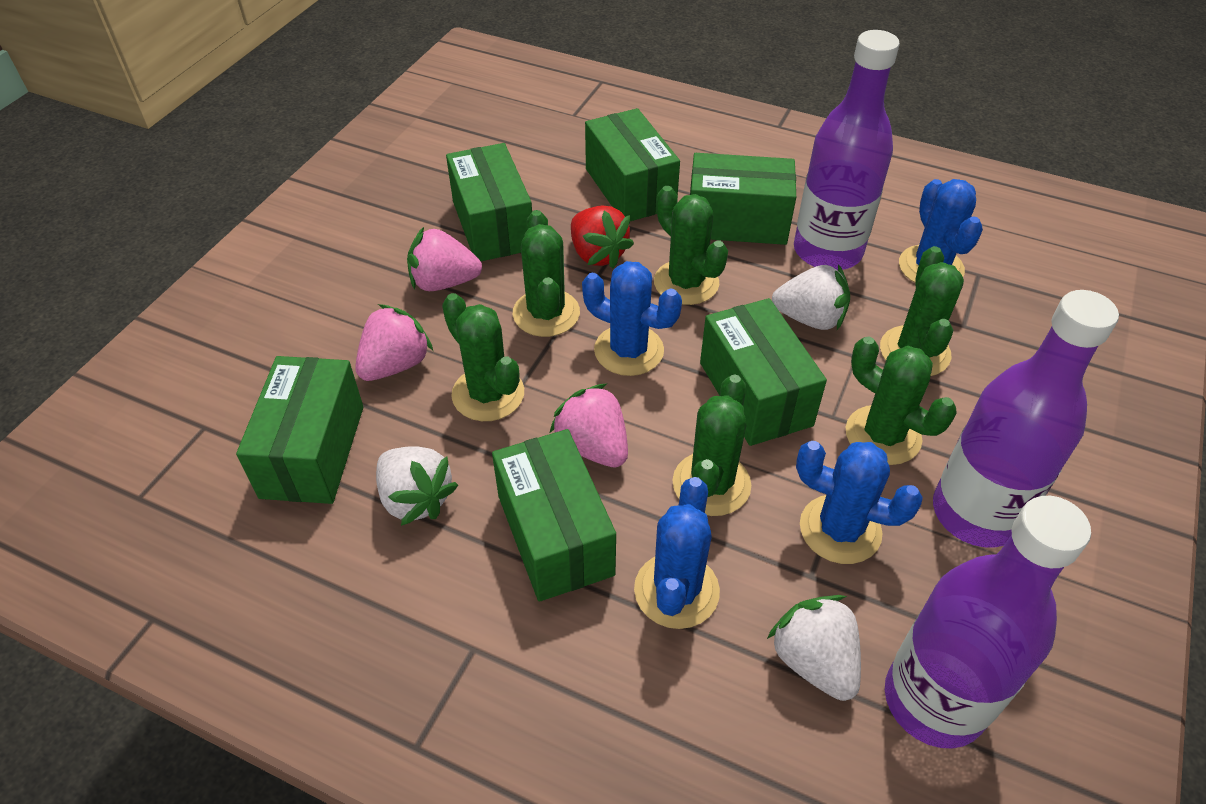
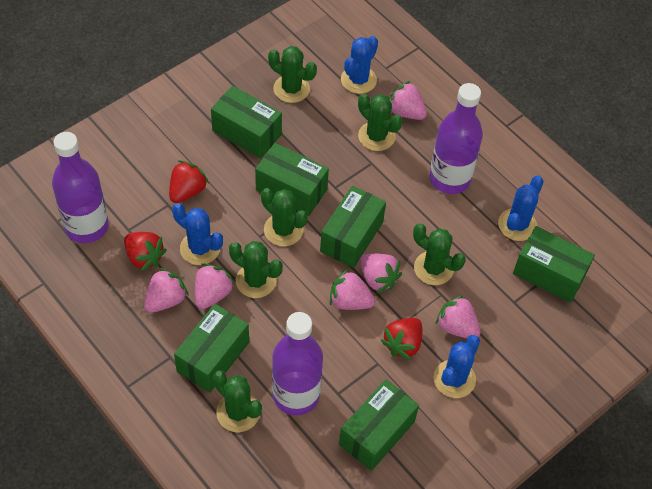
pink strawberry: 3 -> 6
red strawberry: 1 -> 3
white strawberry: 3 -> 0

